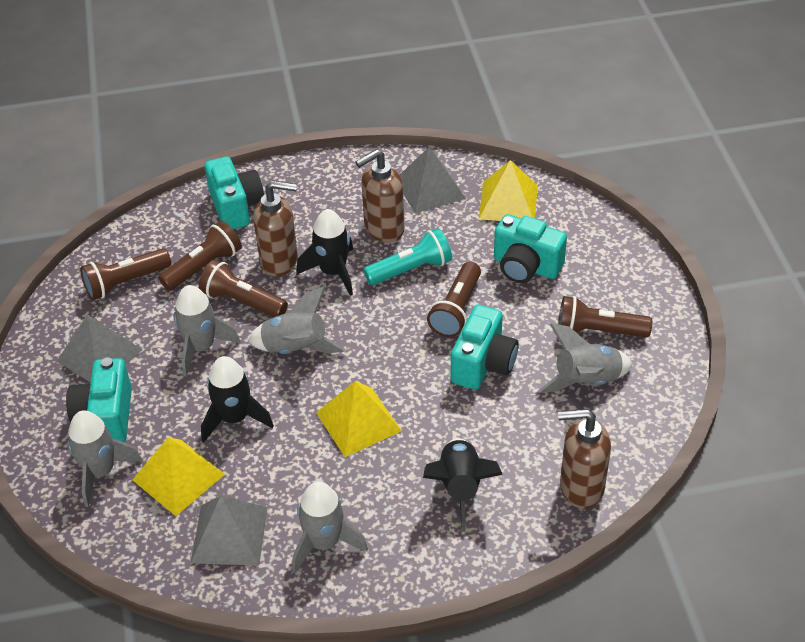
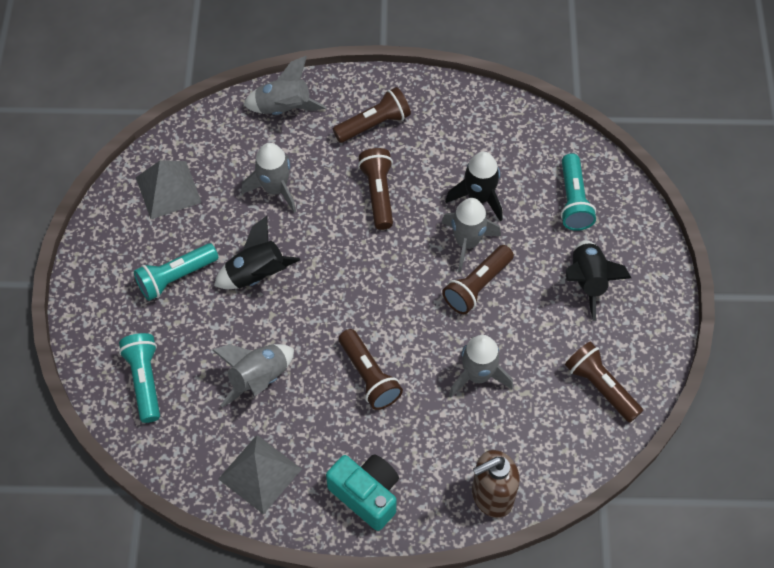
brown soap dispenser: 3 -> 1
grey pyramid: 3 -> 2
turquoise camera: 4 -> 1
turquoise flashlight: 1 -> 3
yellow pyramid: 3 -> 0

